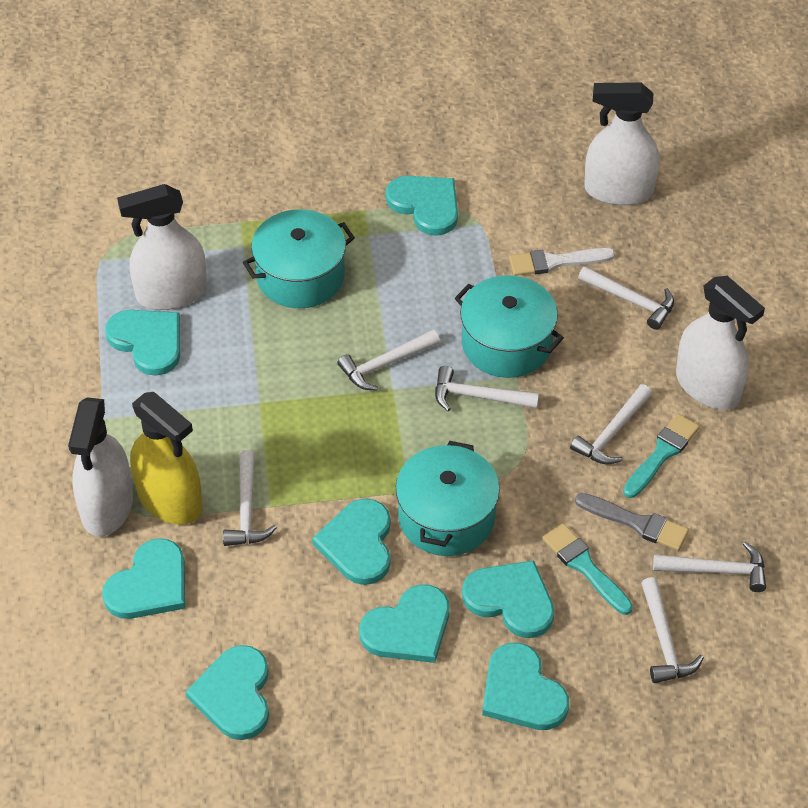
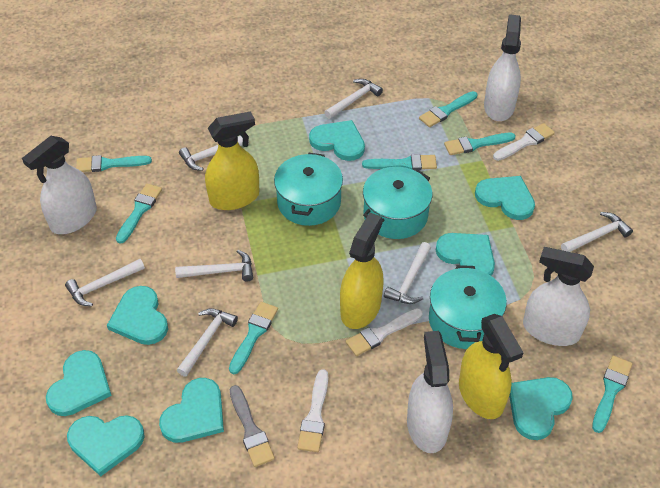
turquoise brush: 2 -> 7
white brush: 1 -> 3
yellow spray bottle: 1 -> 3

